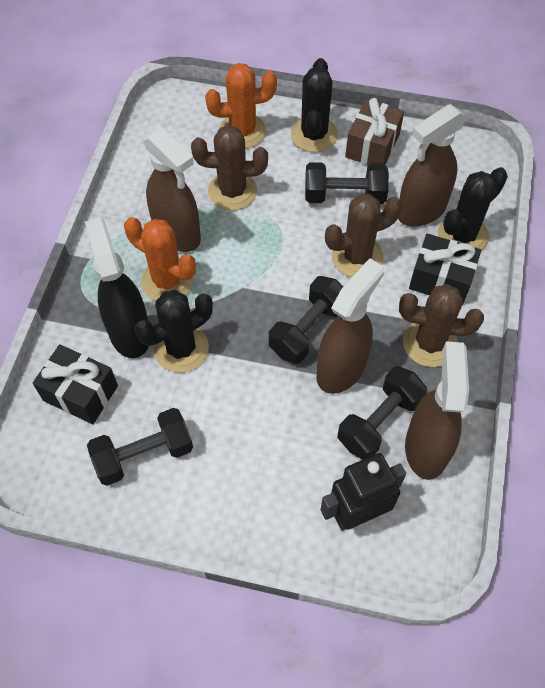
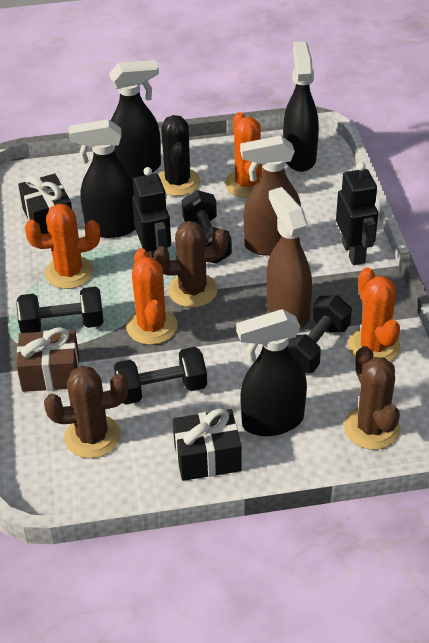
black cactus: 3 -> 1
black robot: 1 -> 2
black spray bottle: 1 -> 4
brown spray bottle: 4 -> 2
orange cactus: 2 -> 4

